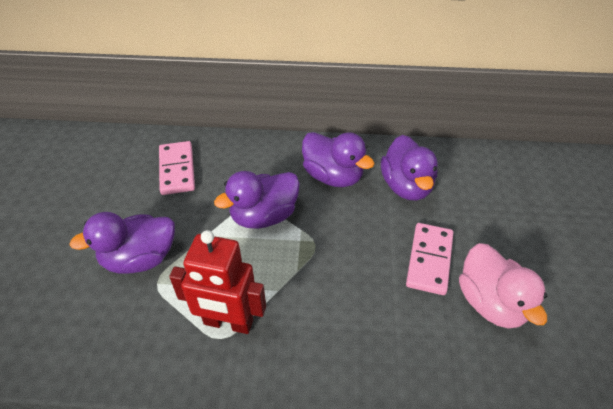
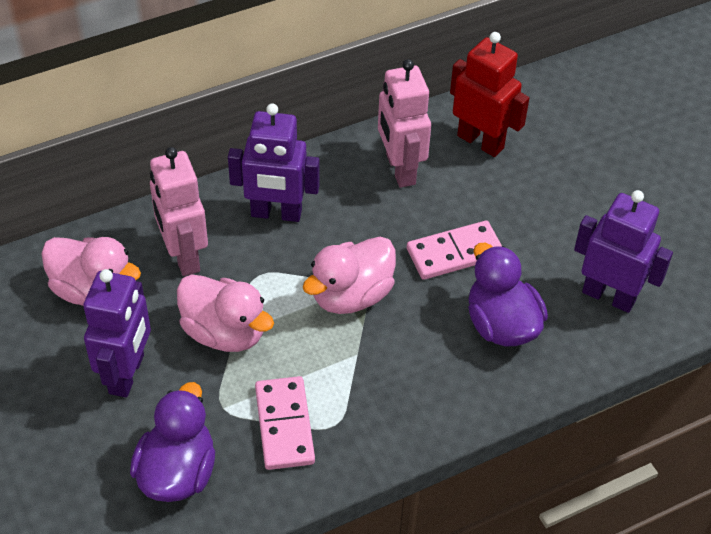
pink duck: 1 -> 3
pink robot: 0 -> 2
purple duck: 4 -> 2
purple robot: 0 -> 3

